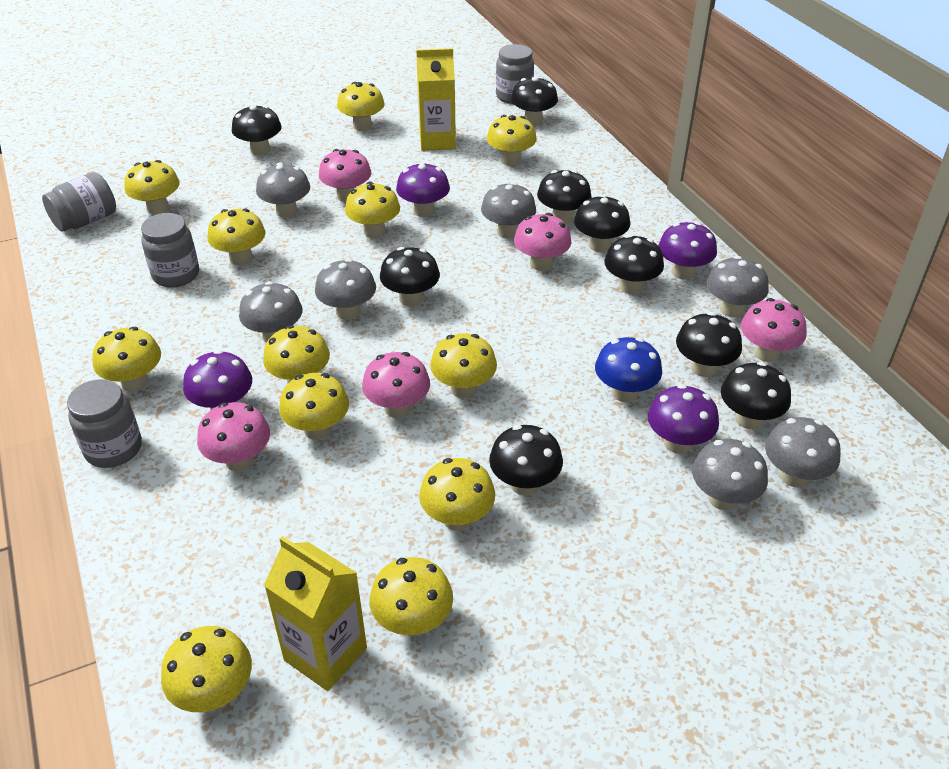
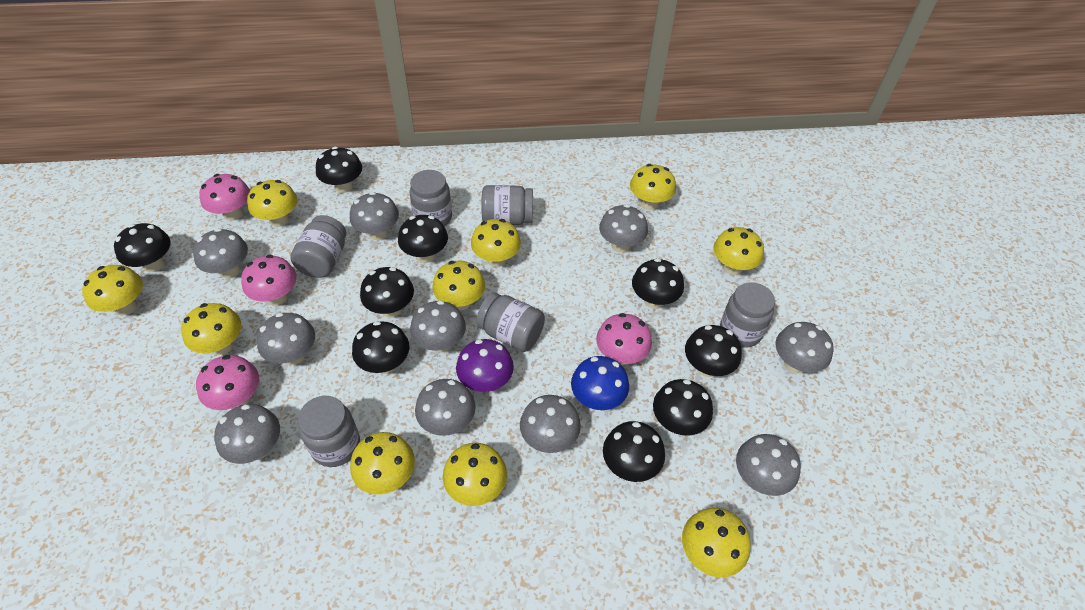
grey jar: 4 -> 6
grey mushroom: 7 -> 10
pink mushroom: 5 -> 4
purple mushroom: 4 -> 1
yellow carton: 2 -> 0
yellow mushroom: 12 -> 10

